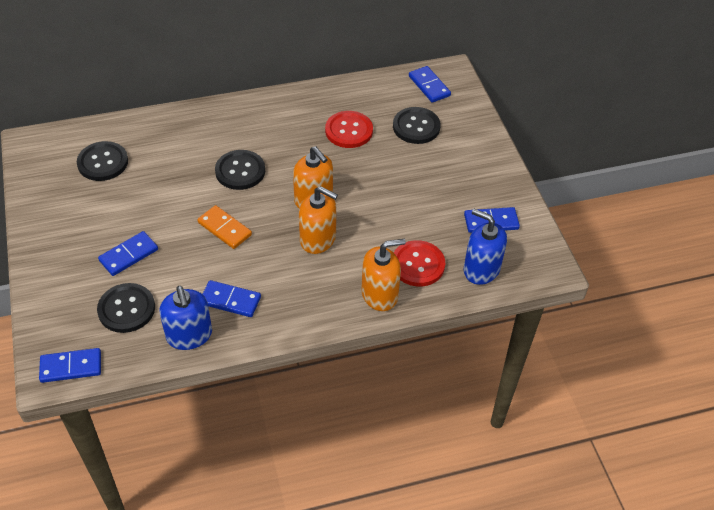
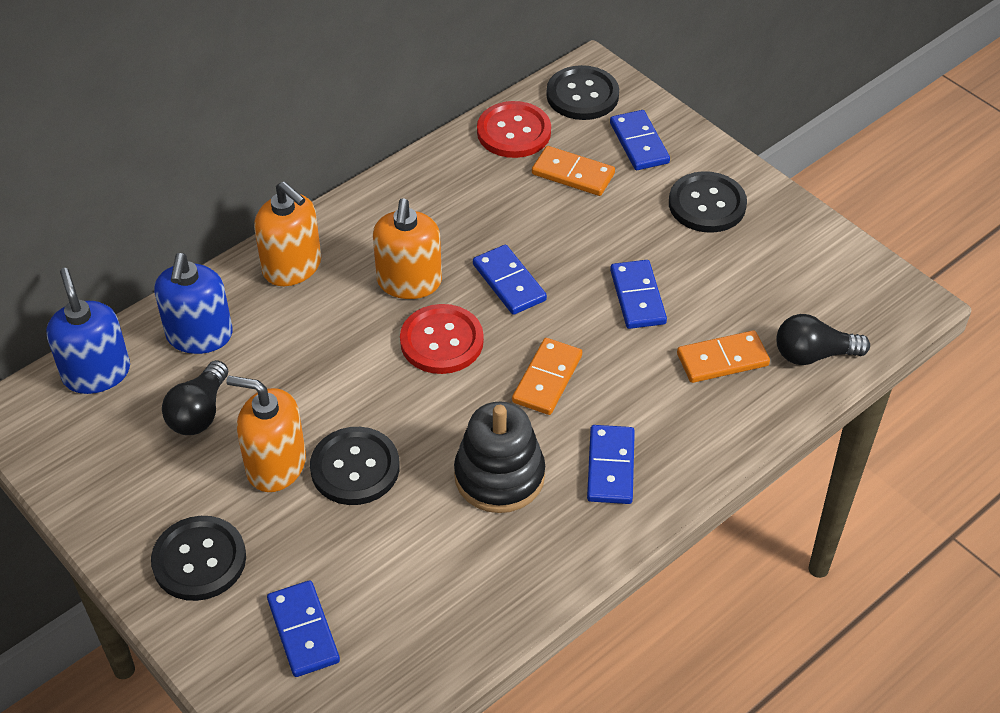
black light bulb: 0 -> 2
black stacking toy: 0 -> 1
orange domino: 1 -> 3

